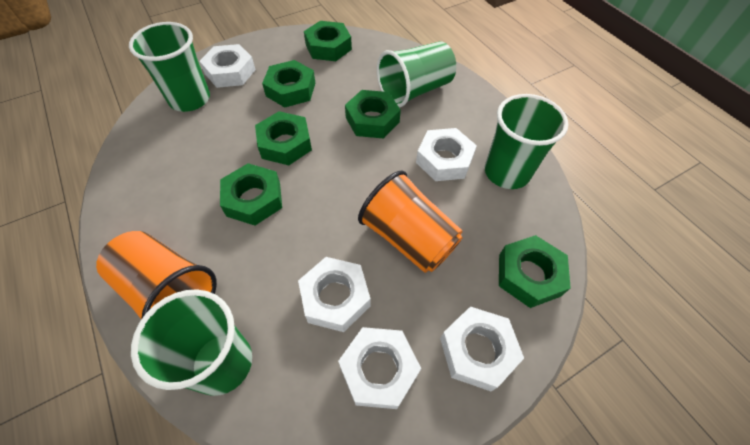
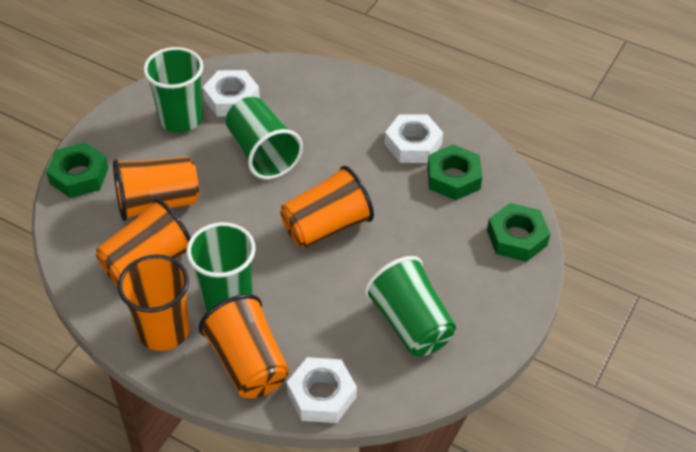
green nut: 6 -> 3
orange cup: 2 -> 5
white nut: 5 -> 3

